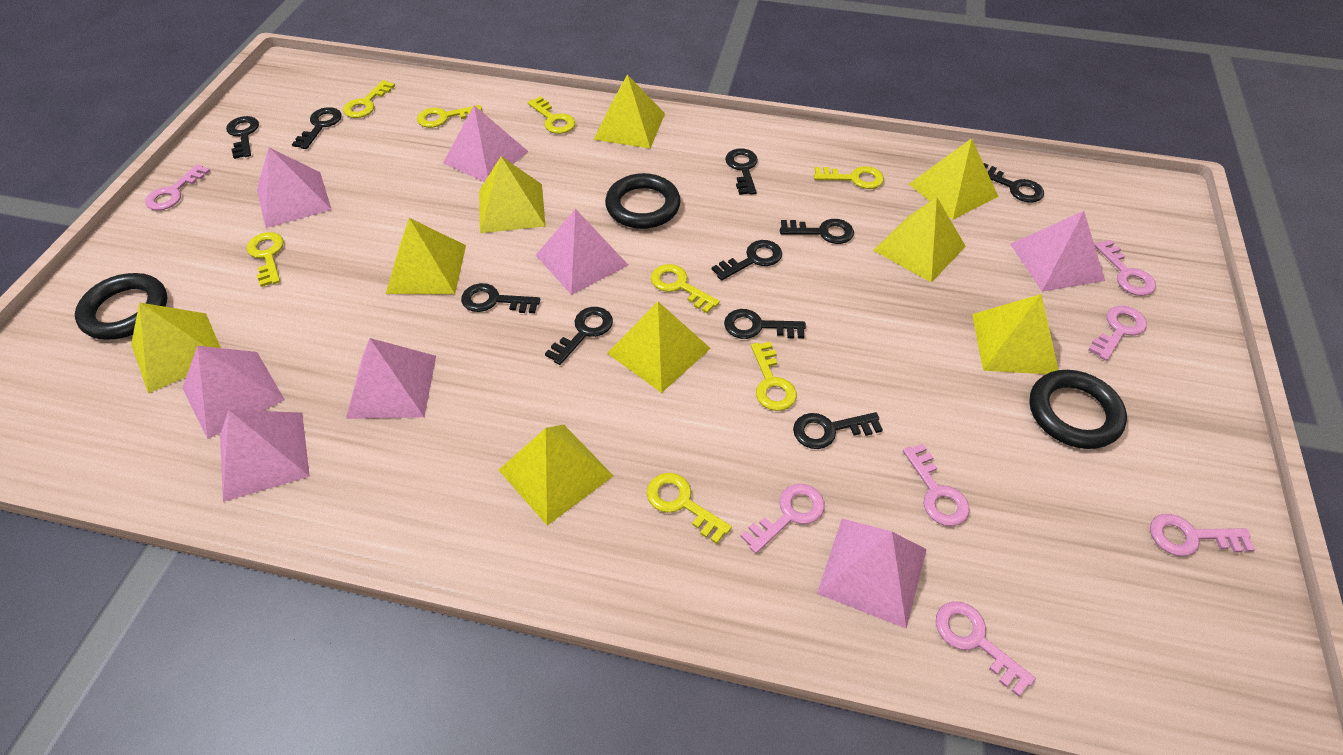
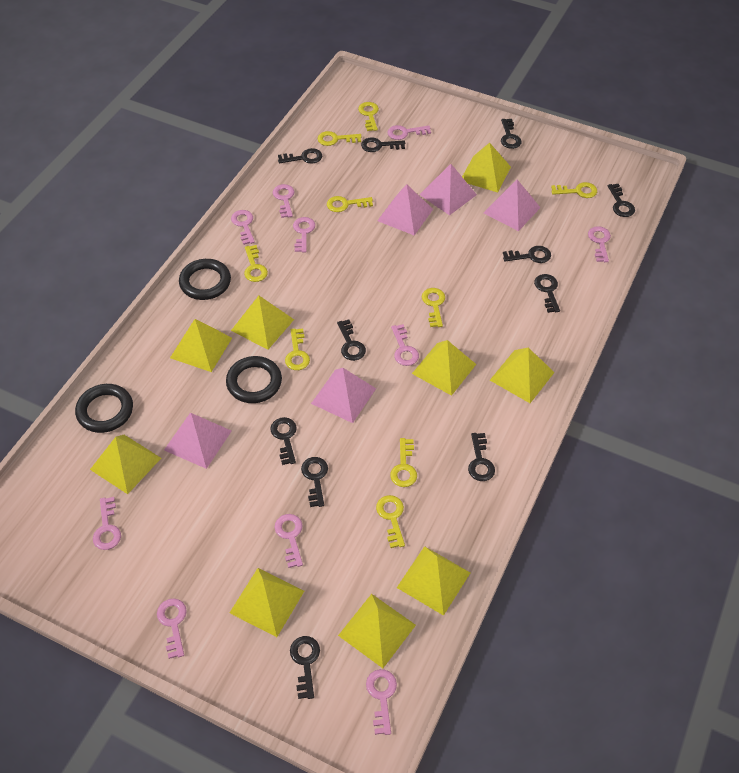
black key: 10 -> 11
pink key: 7 -> 10
pink pyramid: 8 -> 5
yellow key: 8 -> 9

